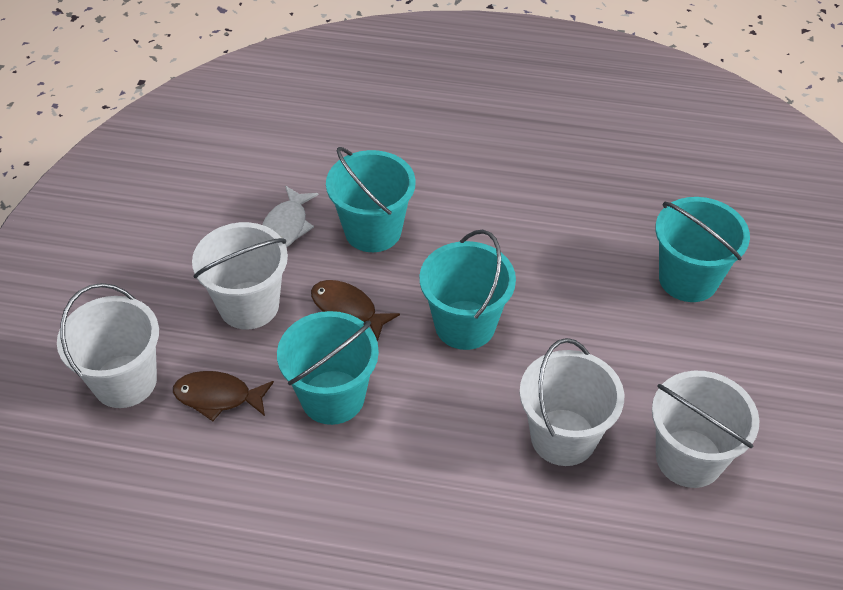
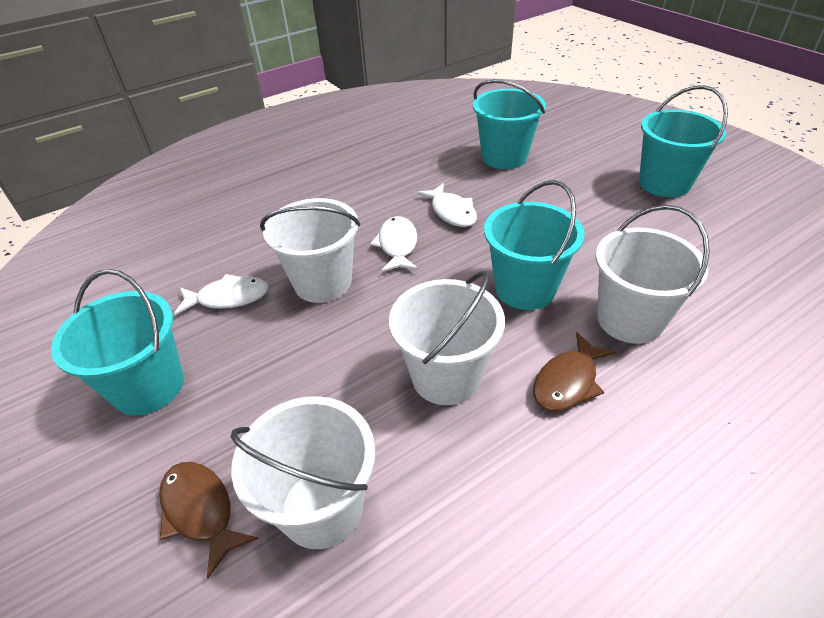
white fish: 1 -> 3

